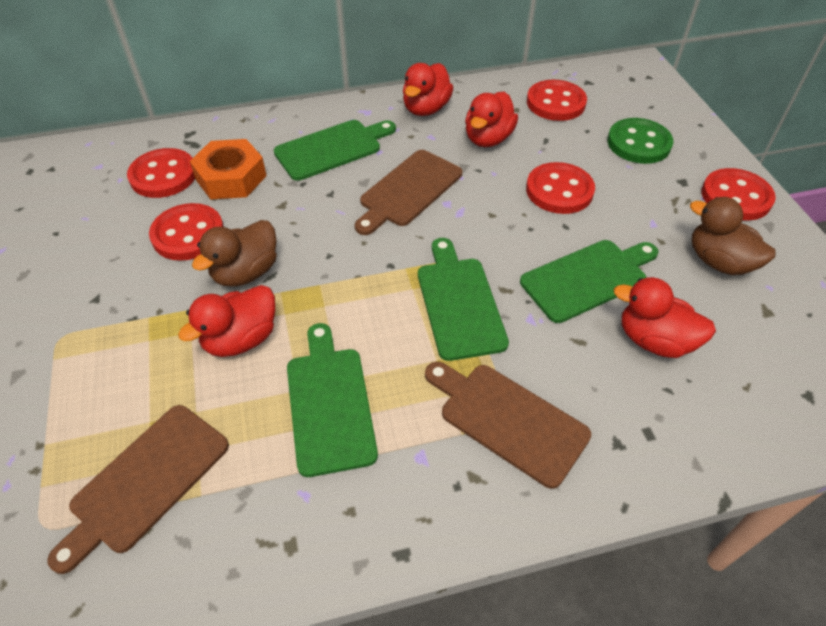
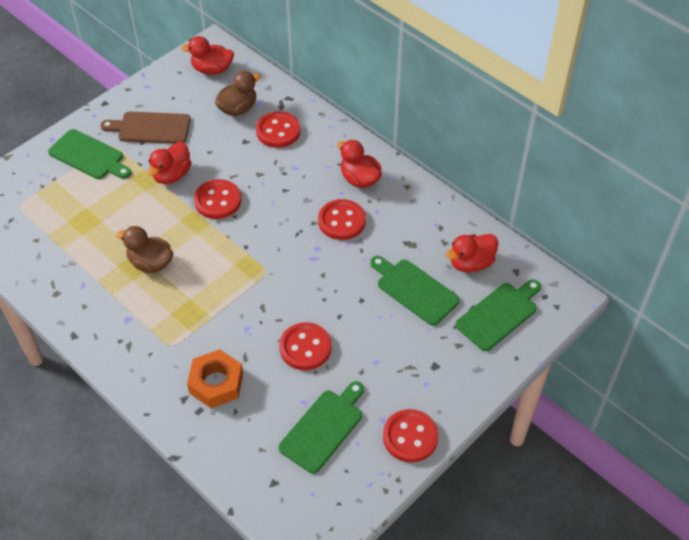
brown cutting board: 3 -> 1
green button: 1 -> 0

